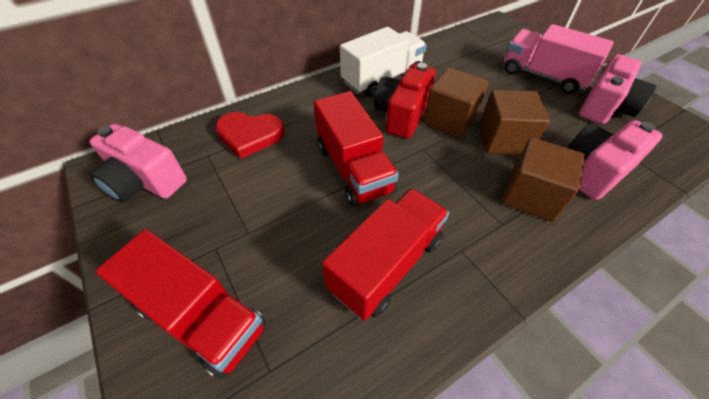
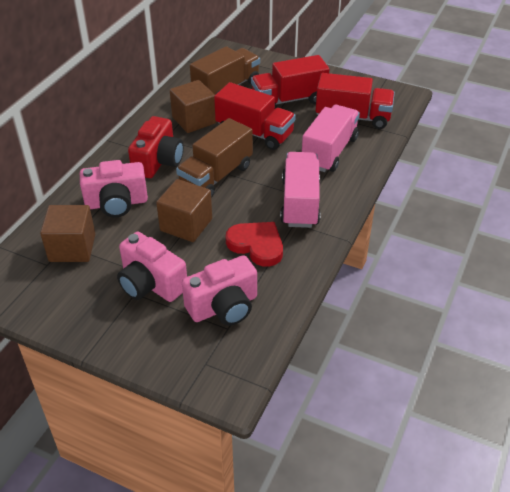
brown truck: 0 -> 2
pink truck: 1 -> 2
white truck: 1 -> 0

